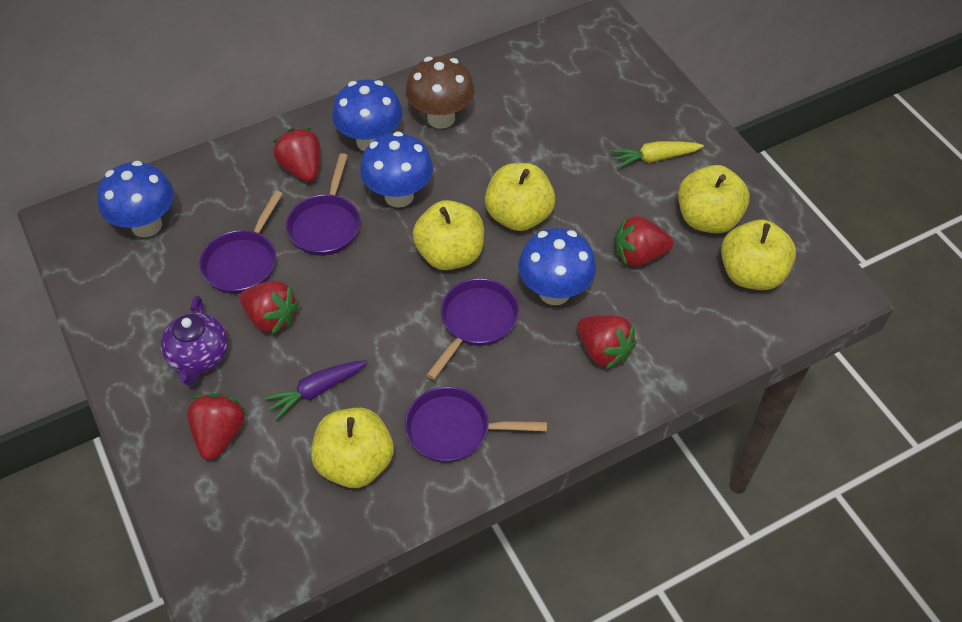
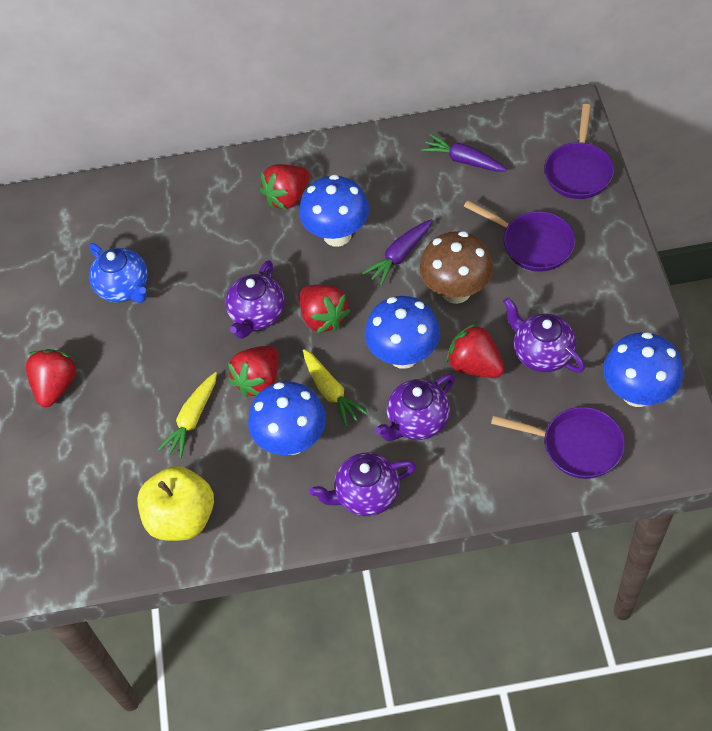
blue teapot: 0 -> 1
purple carrot: 1 -> 2
purple pan: 4 -> 3
purple teapot: 1 -> 4
yellow apple: 5 -> 1
yellow carrot: 1 -> 2

